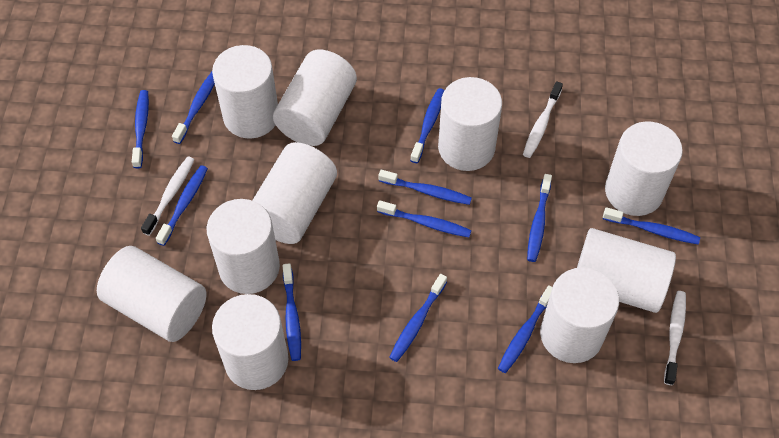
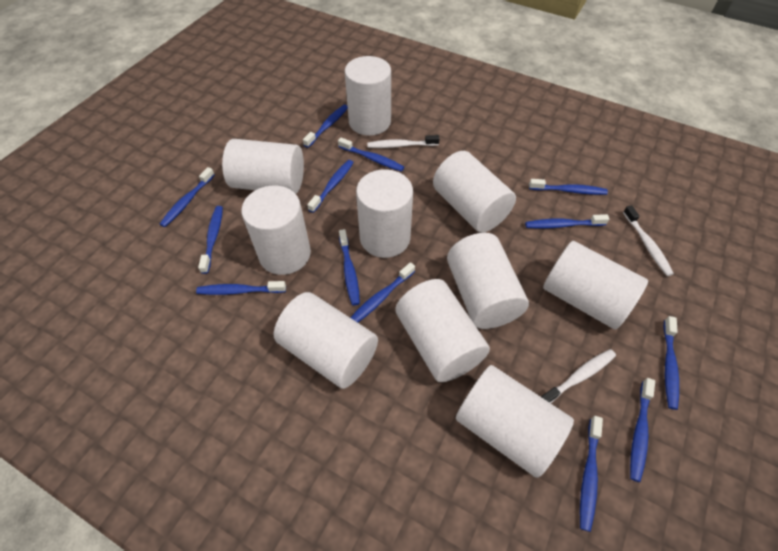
blue toothbrush: 11 -> 13

